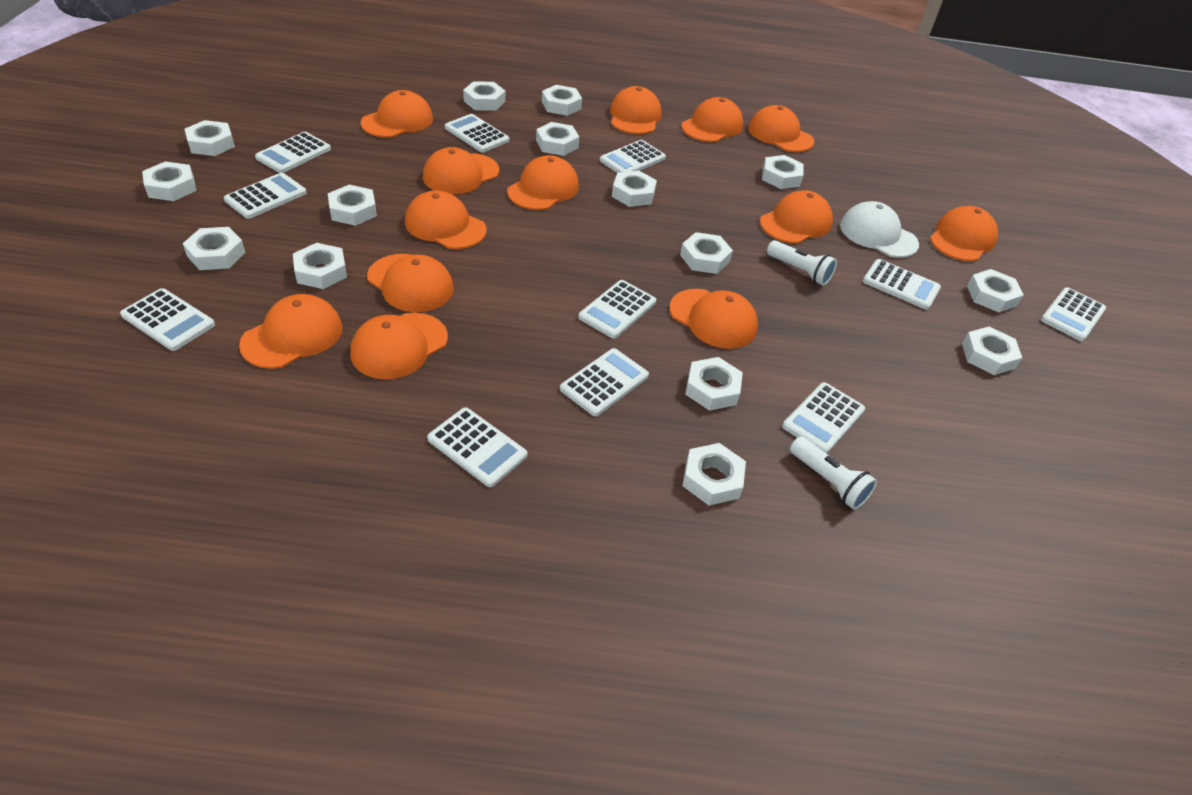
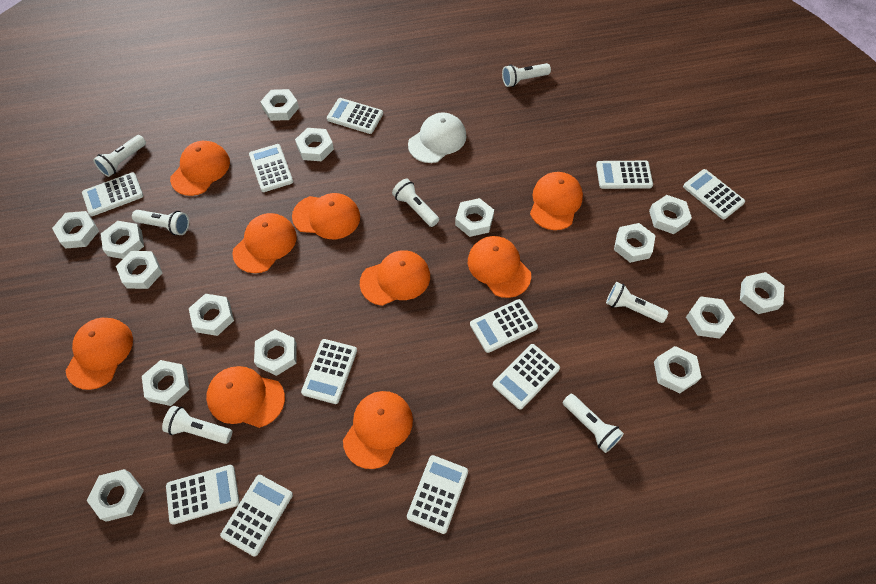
orange cap: 13 -> 9
white flashlight: 2 -> 7

